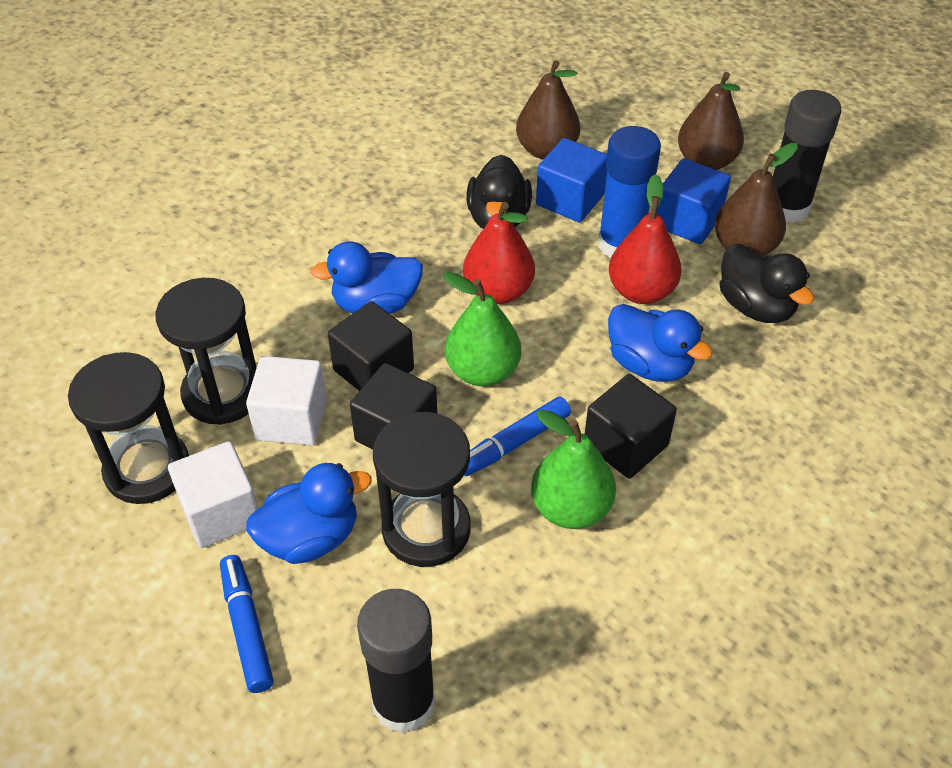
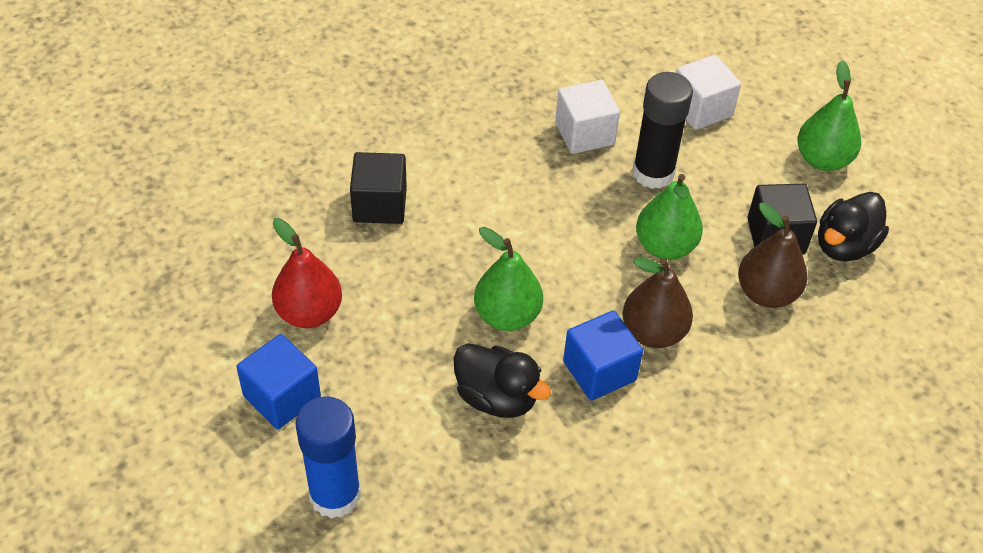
black cube: 3 -> 2
black glue stick: 2 -> 1
black hourglass: 3 -> 0
blue duck: 3 -> 0
blue marker: 2 -> 0
brown pear: 3 -> 2
green pear: 2 -> 3
red pear: 2 -> 1

